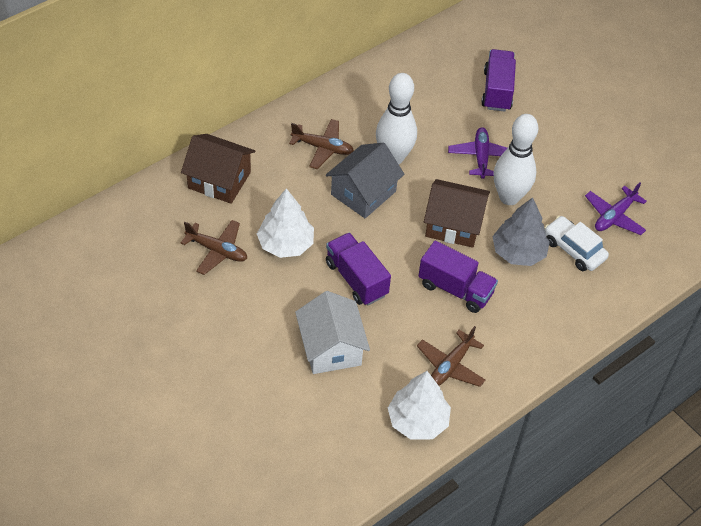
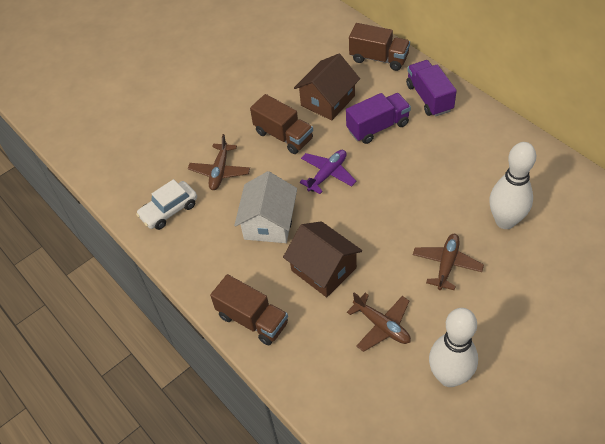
brown truck: 0 -> 3
grey house: 1 -> 0
grey tree: 1 -> 0
purple plane: 2 -> 1
purple truck: 3 -> 2
white tree: 2 -> 0

